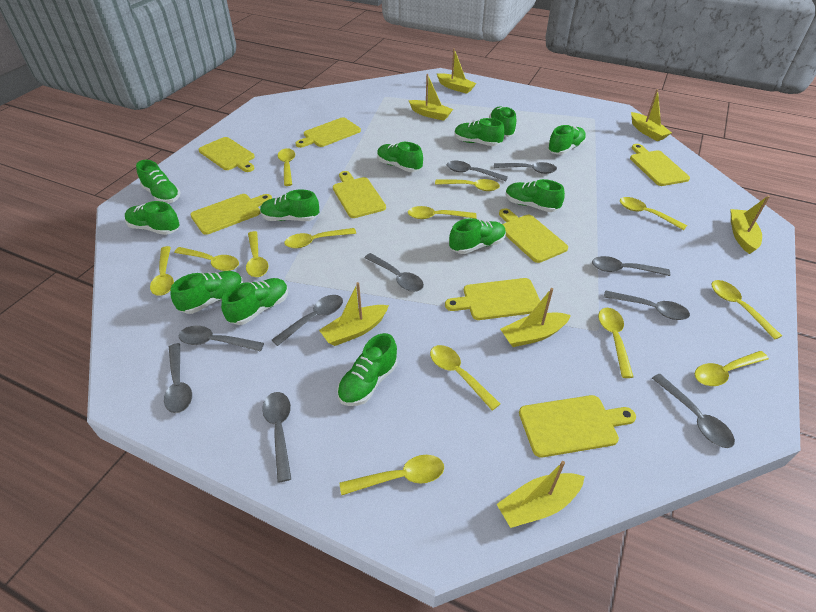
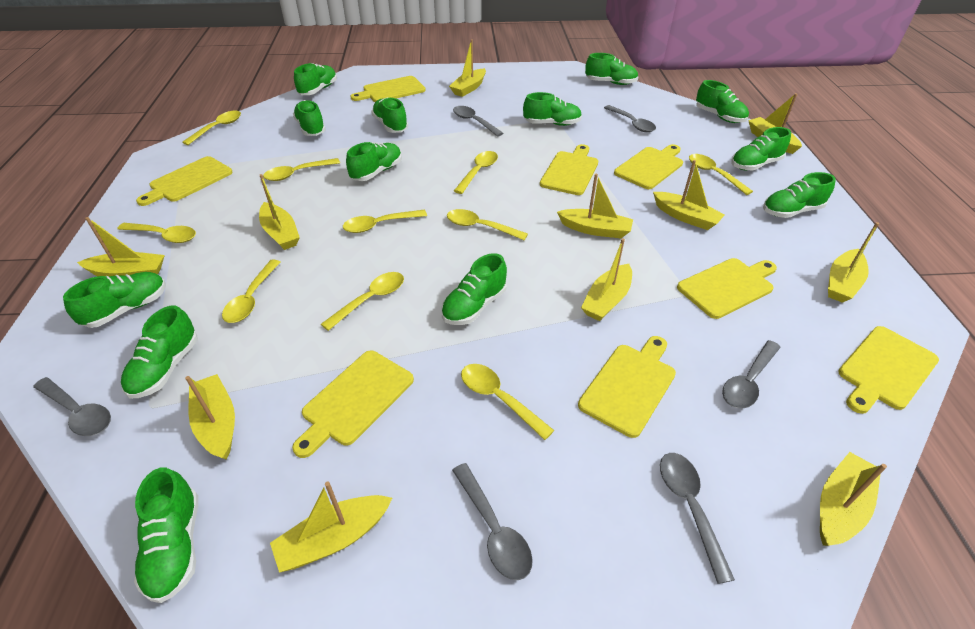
green shoe: 12 -> 13
grey spoon: 10 -> 6
yellow boat: 7 -> 11
yellow spoon: 13 -> 10

